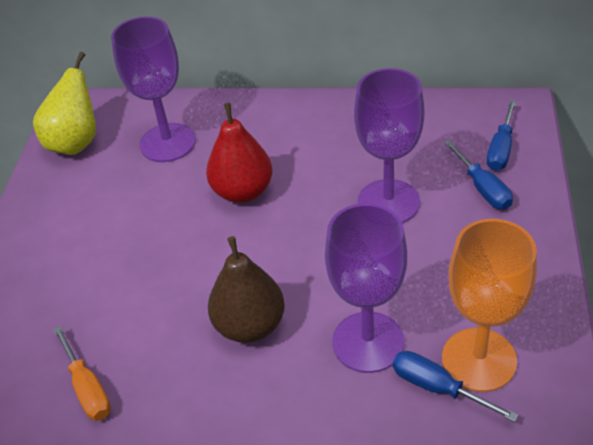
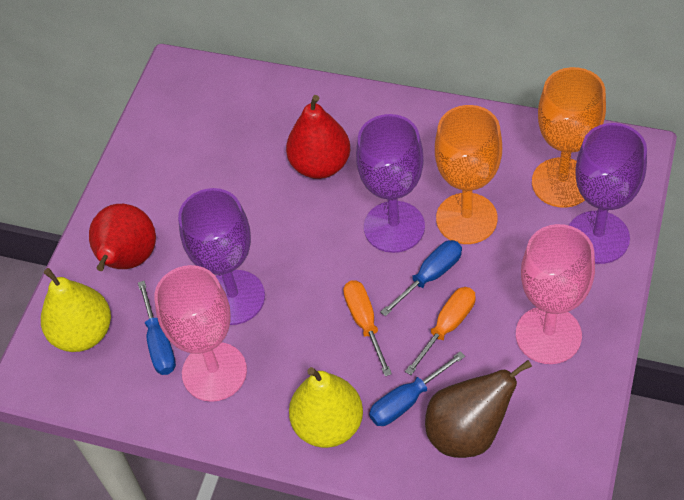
orange goblet: 1 -> 2
orange screwdriver: 1 -> 2
pink goblet: 0 -> 2
red pear: 1 -> 2
yellow pear: 1 -> 2

